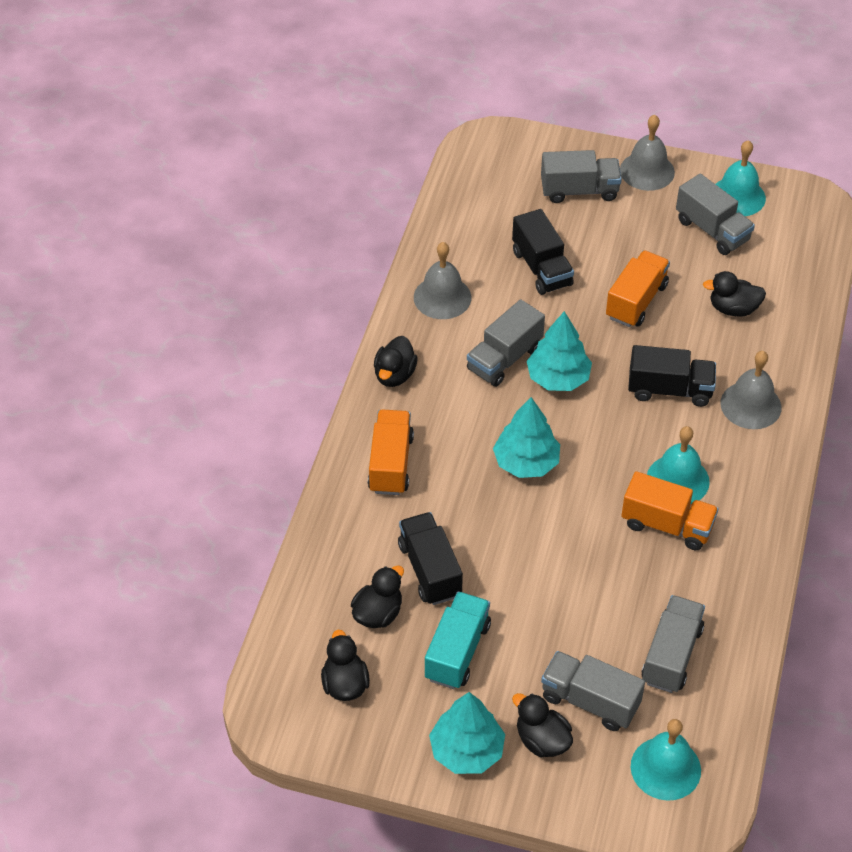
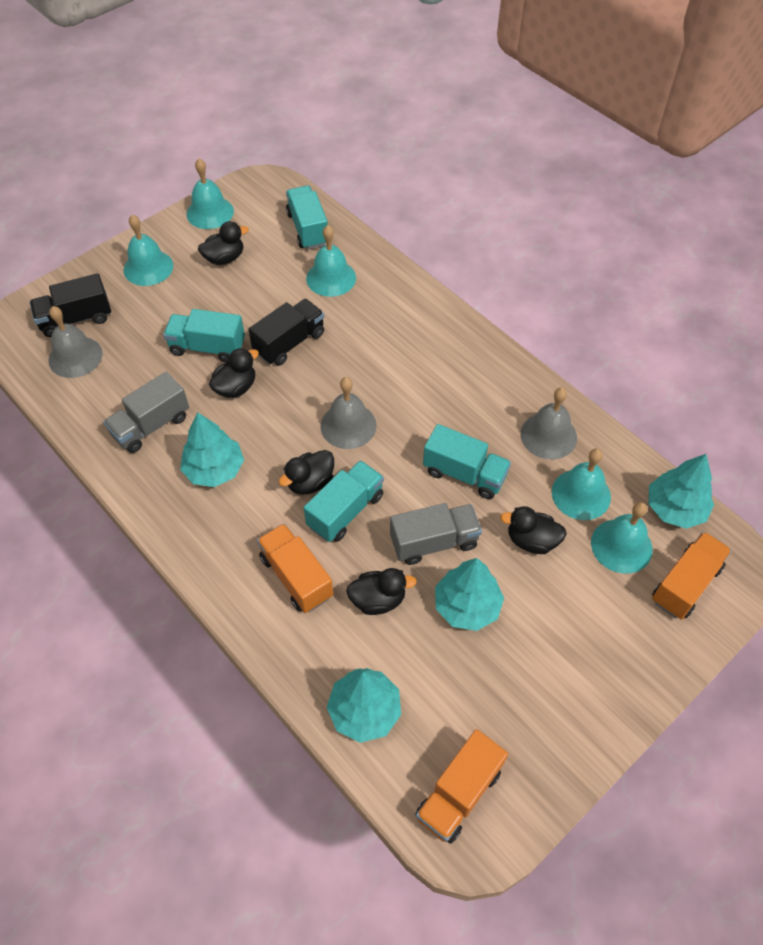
black truck: 3 -> 2
grey truck: 5 -> 2
turquoise bell: 3 -> 5
turquoise tree: 3 -> 4
turquoise truck: 1 -> 4

